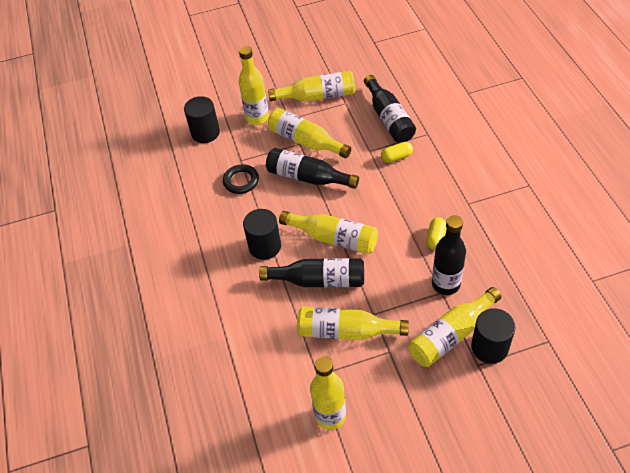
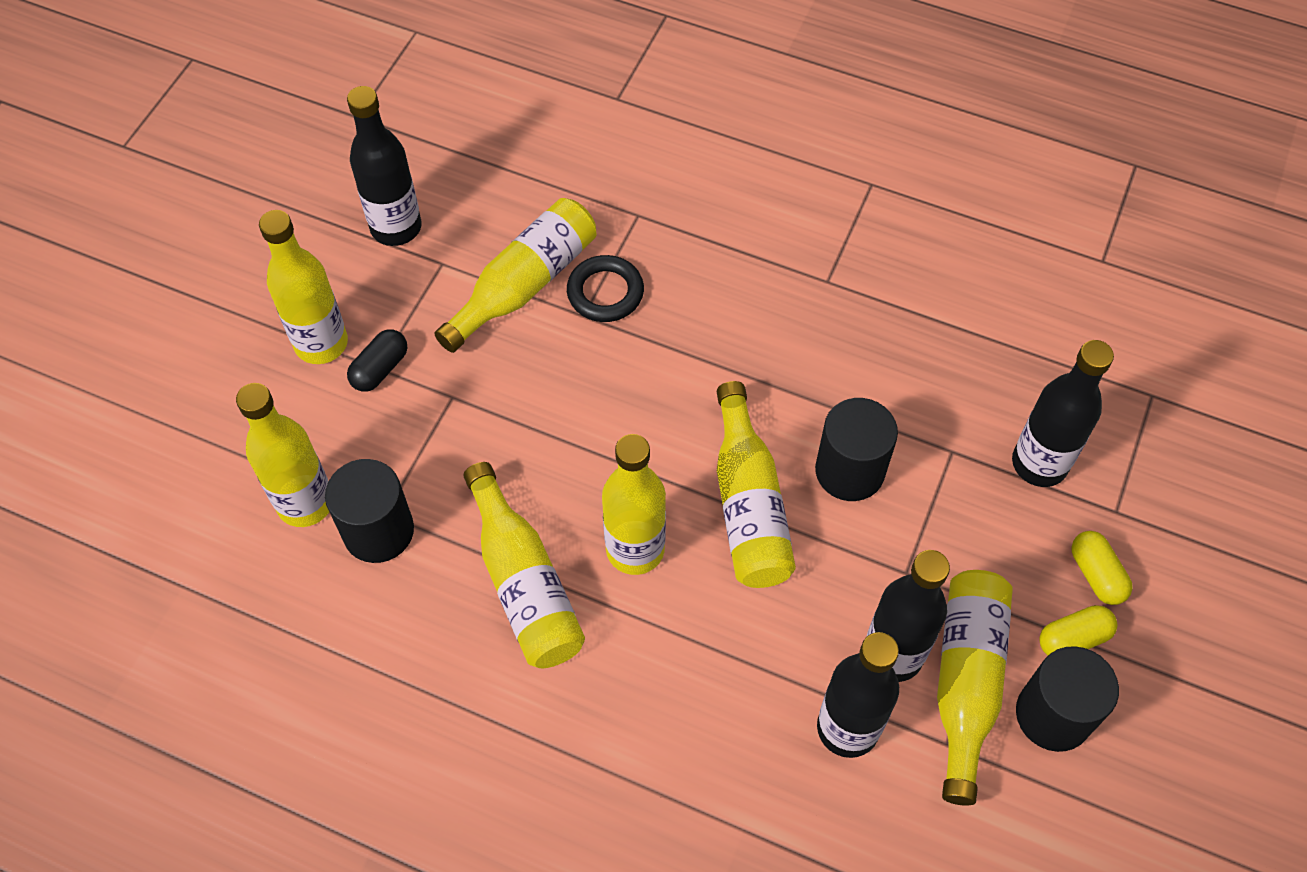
black capsule: 0 -> 1

